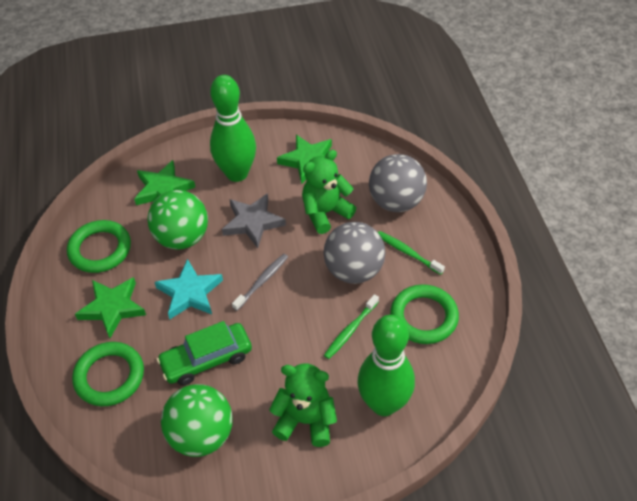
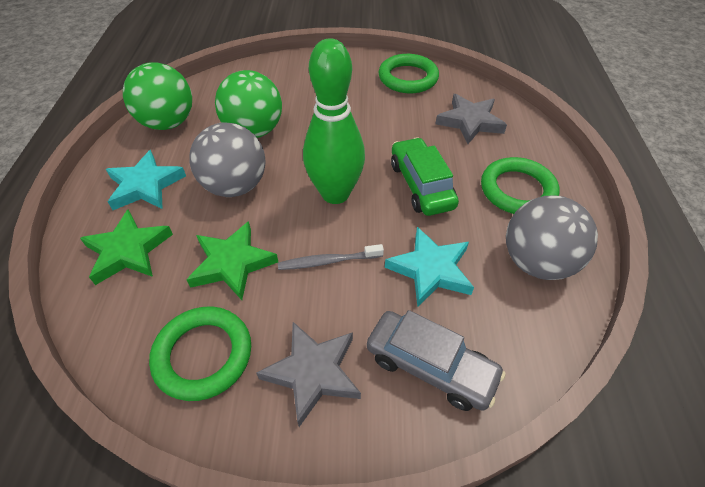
green bowling pin: 2 -> 1
green star: 3 -> 2
green teddy bear: 2 -> 0
green toothbrush: 2 -> 0
grey car: 0 -> 1
grey star: 1 -> 2
turquoise star: 1 -> 2

